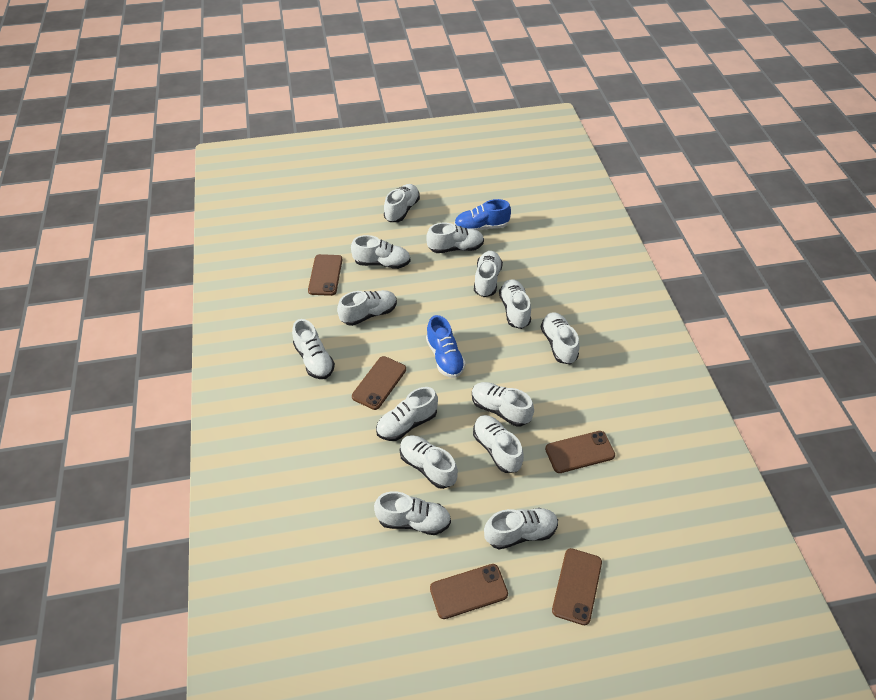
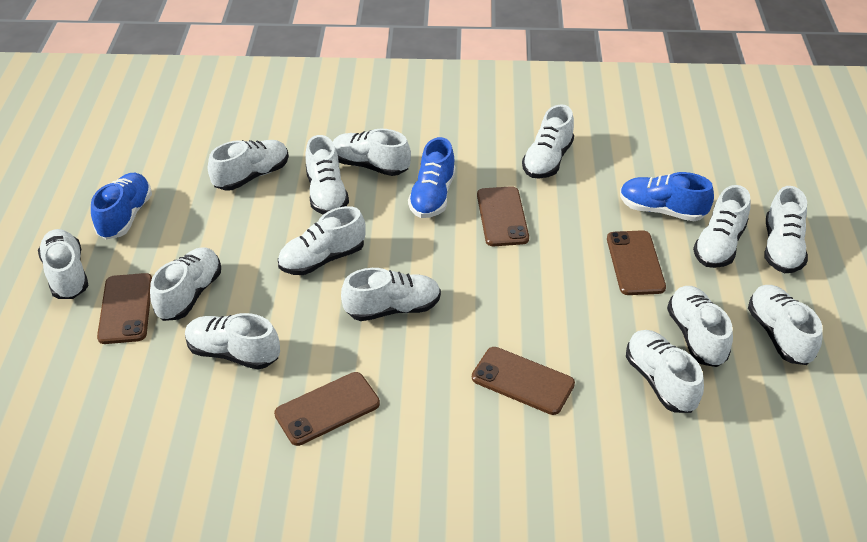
blue shoe: 2 -> 3

